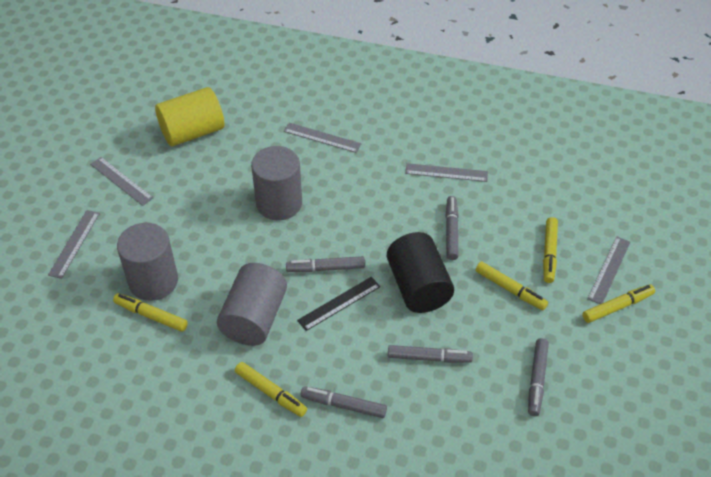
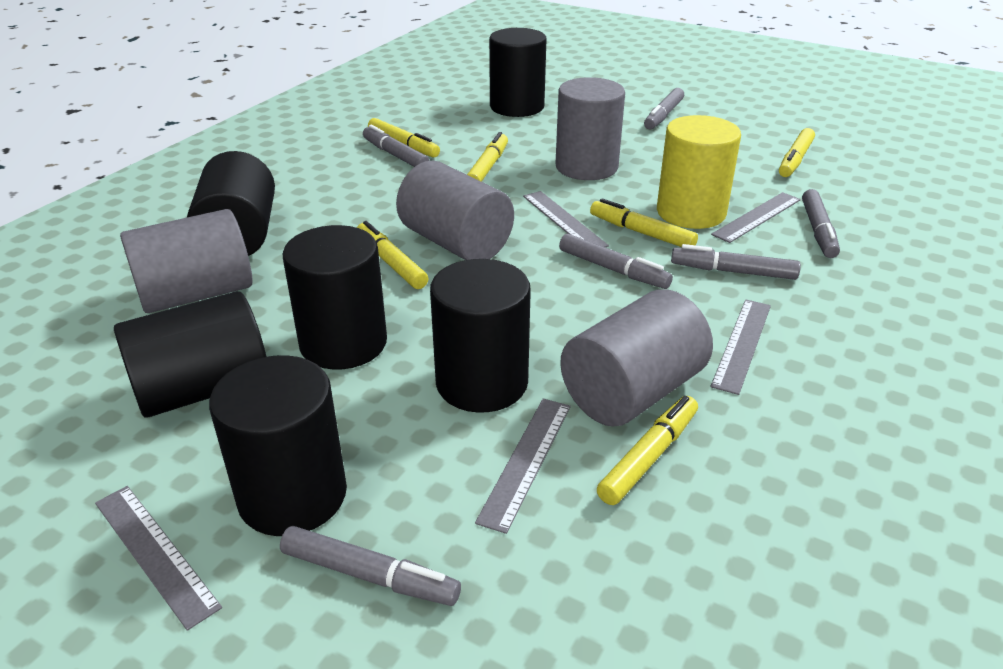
black cylinder: 1 -> 6
black ruler: 1 -> 0
grey cylinder: 3 -> 4
grey marker: 5 -> 6
yellow marker: 5 -> 6

